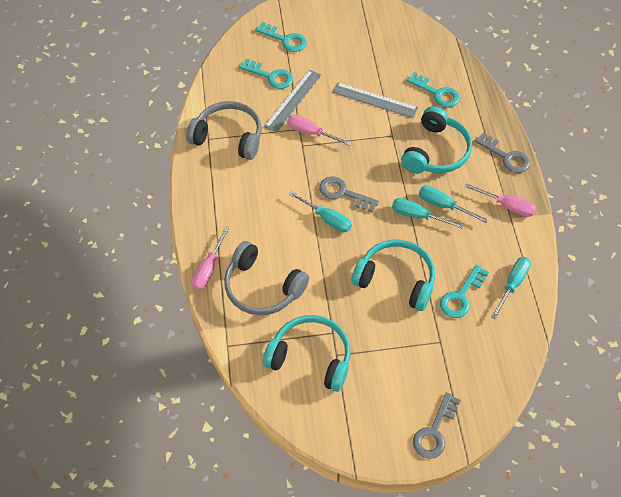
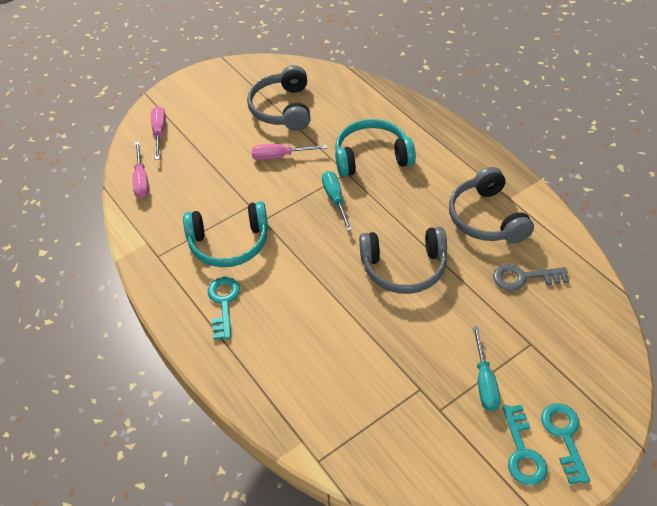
grey headphones: 2 -> 3
grey key: 3 -> 1
grey ruler: 2 -> 0
turquoise headphones: 3 -> 2
turquoise key: 4 -> 3
turquoise screwdriver: 4 -> 2

